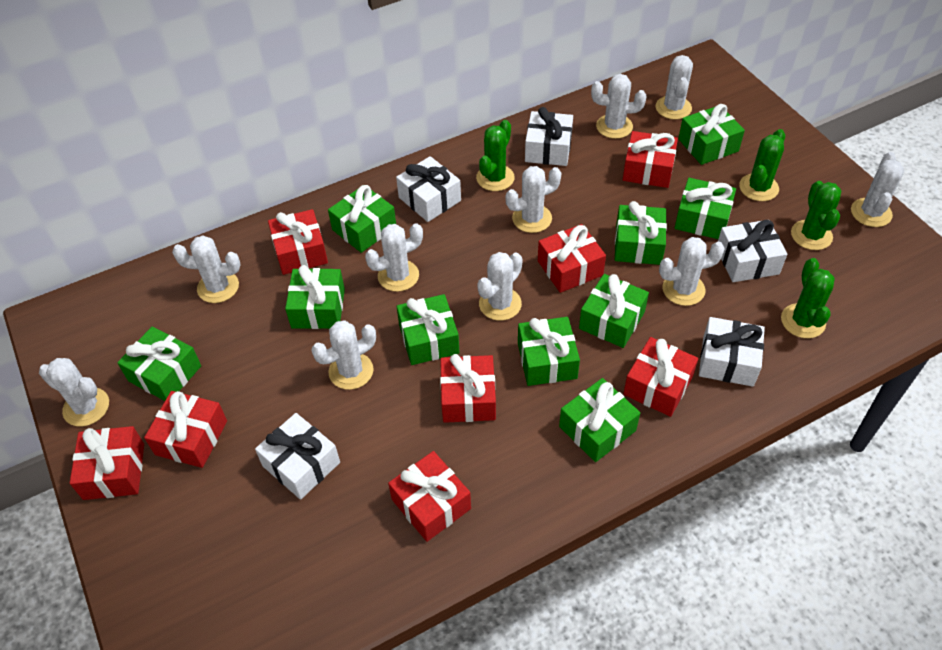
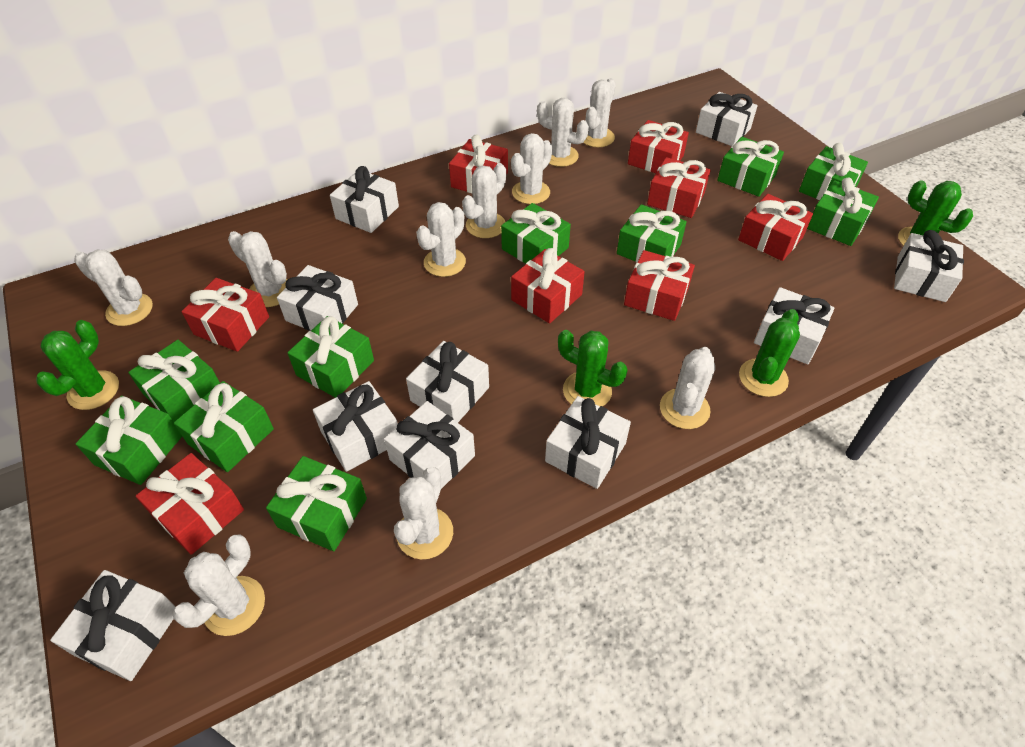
white gift: 5 -> 10

